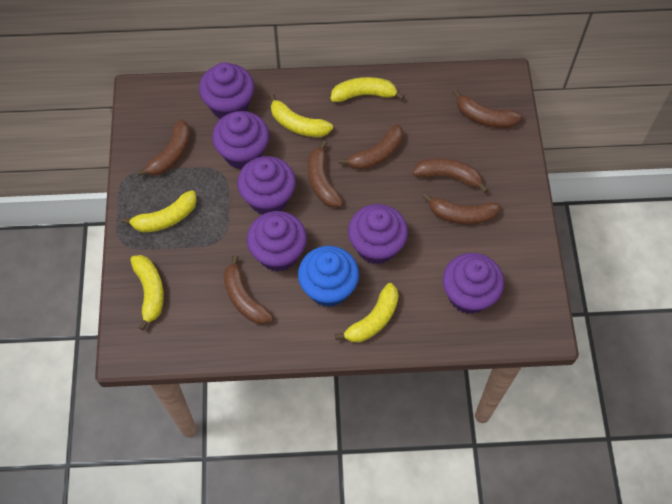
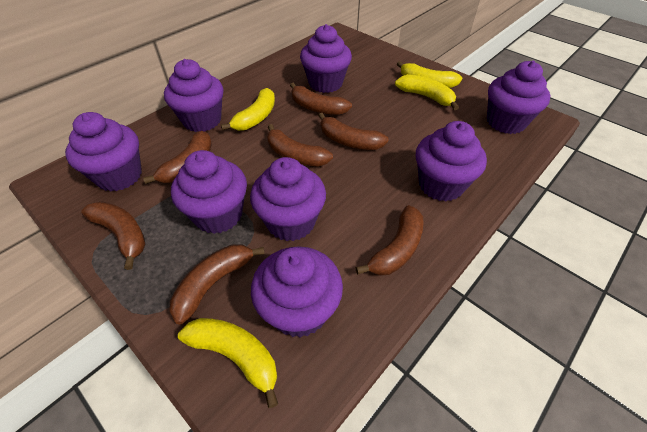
blue cupcake: 1 -> 0
purple cupcake: 6 -> 8
yellow banana: 5 -> 4

